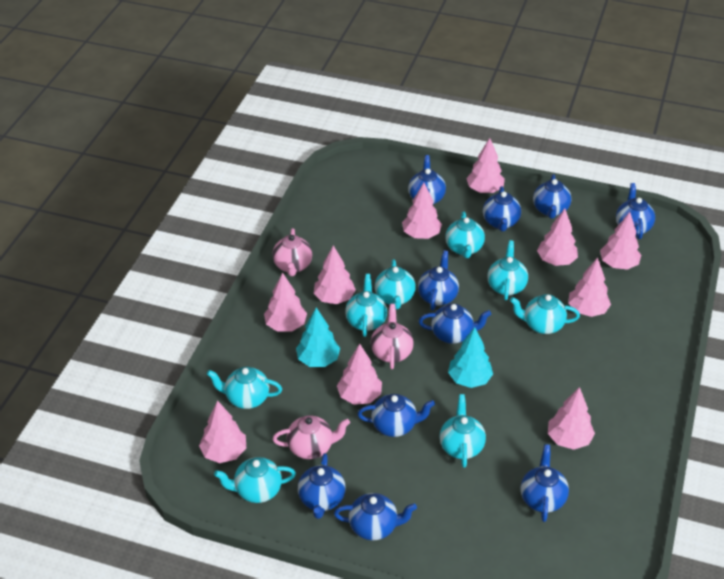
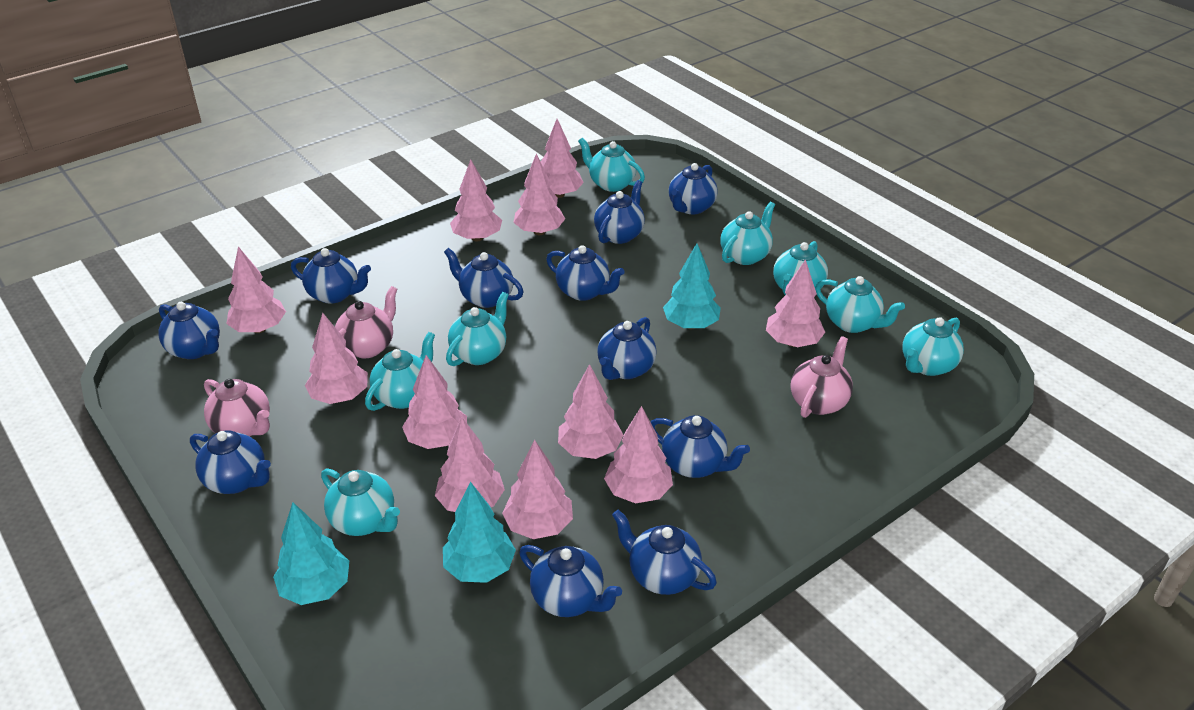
blue teapot: 10 -> 11
pink tree: 10 -> 11
turquoise tree: 2 -> 3

